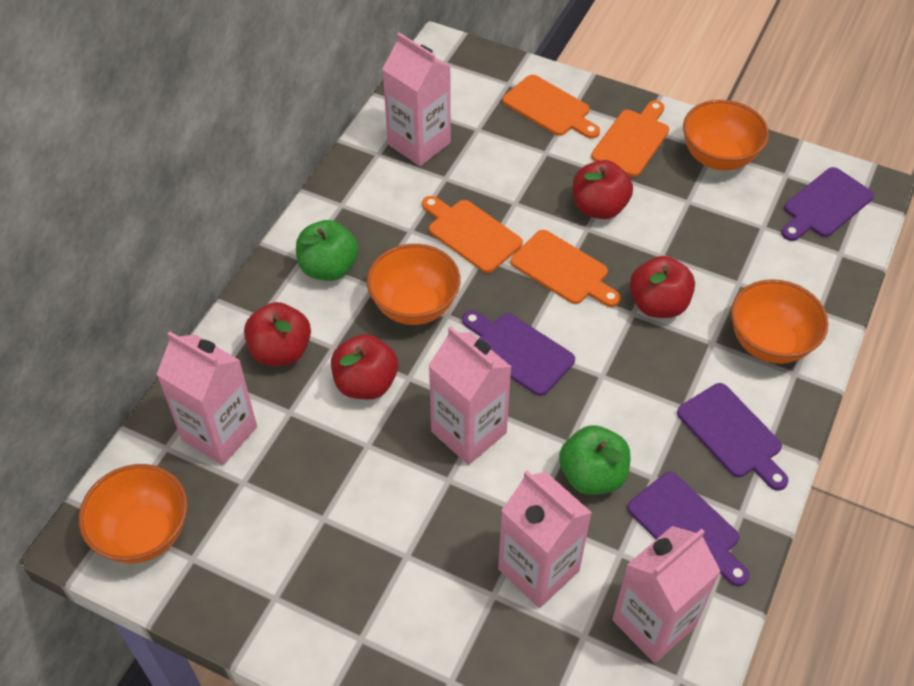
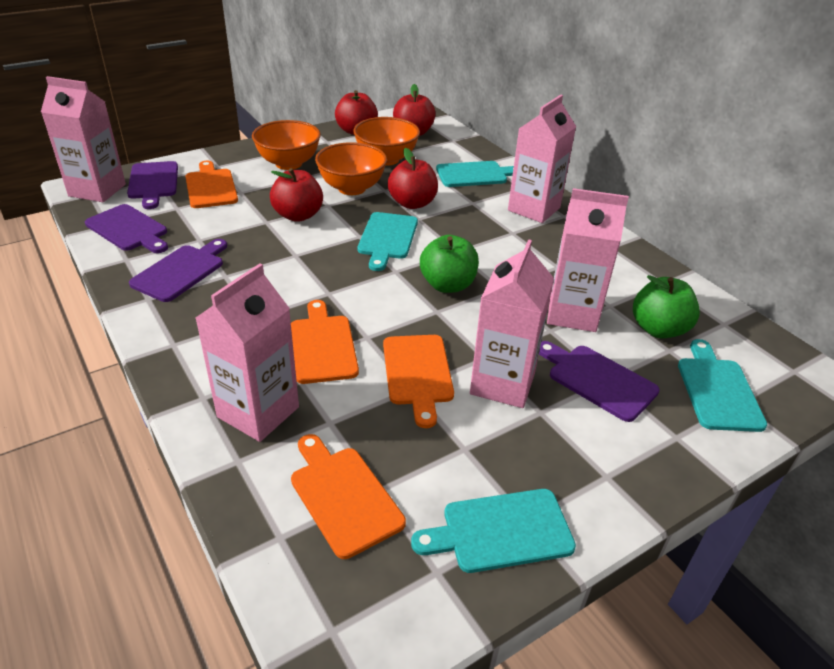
orange bowl: 4 -> 3
turquoise cutting board: 0 -> 4

